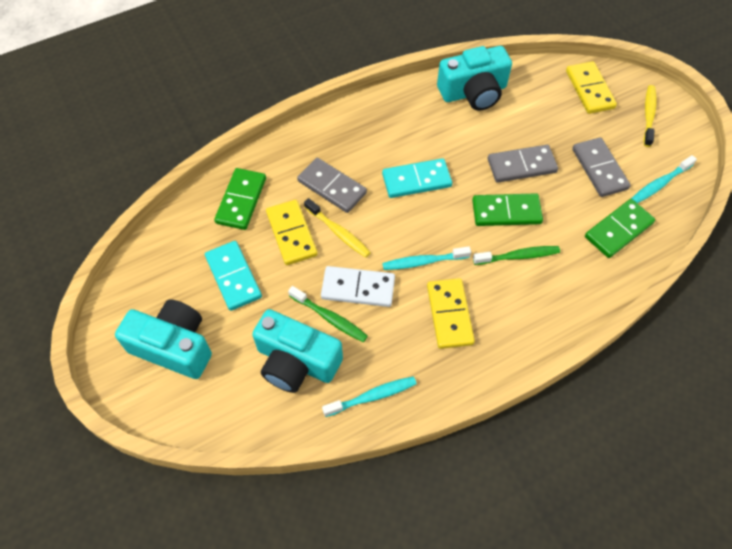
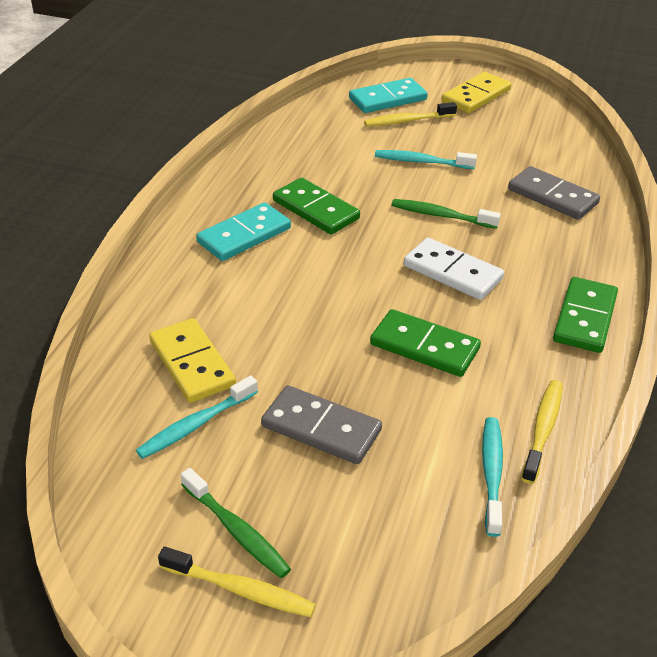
grey domino: 3 -> 2
turquoise camera: 3 -> 0
yellow domino: 3 -> 2
yellow toothbrush: 2 -> 3

